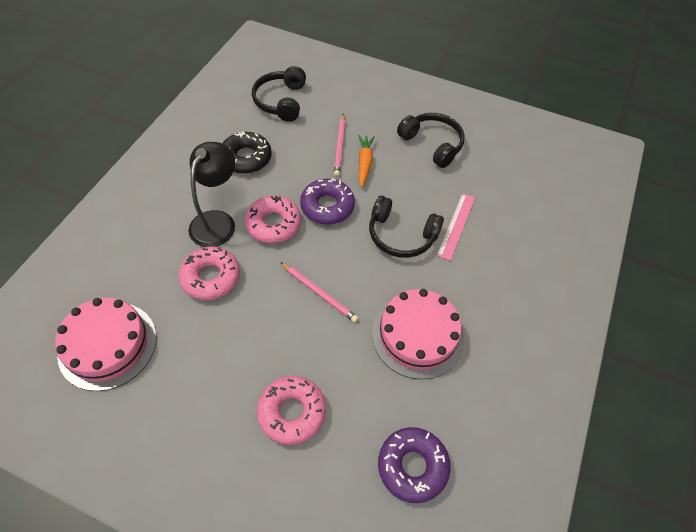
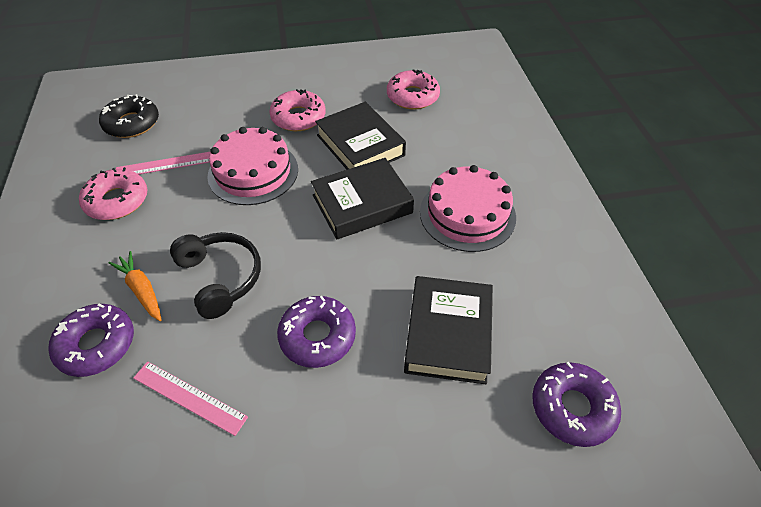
black book: 0 -> 3
black headphones: 3 -> 1
black lamp: 1 -> 0
pink pencil: 2 -> 0
pink ruler: 1 -> 2
purple donut: 2 -> 3

